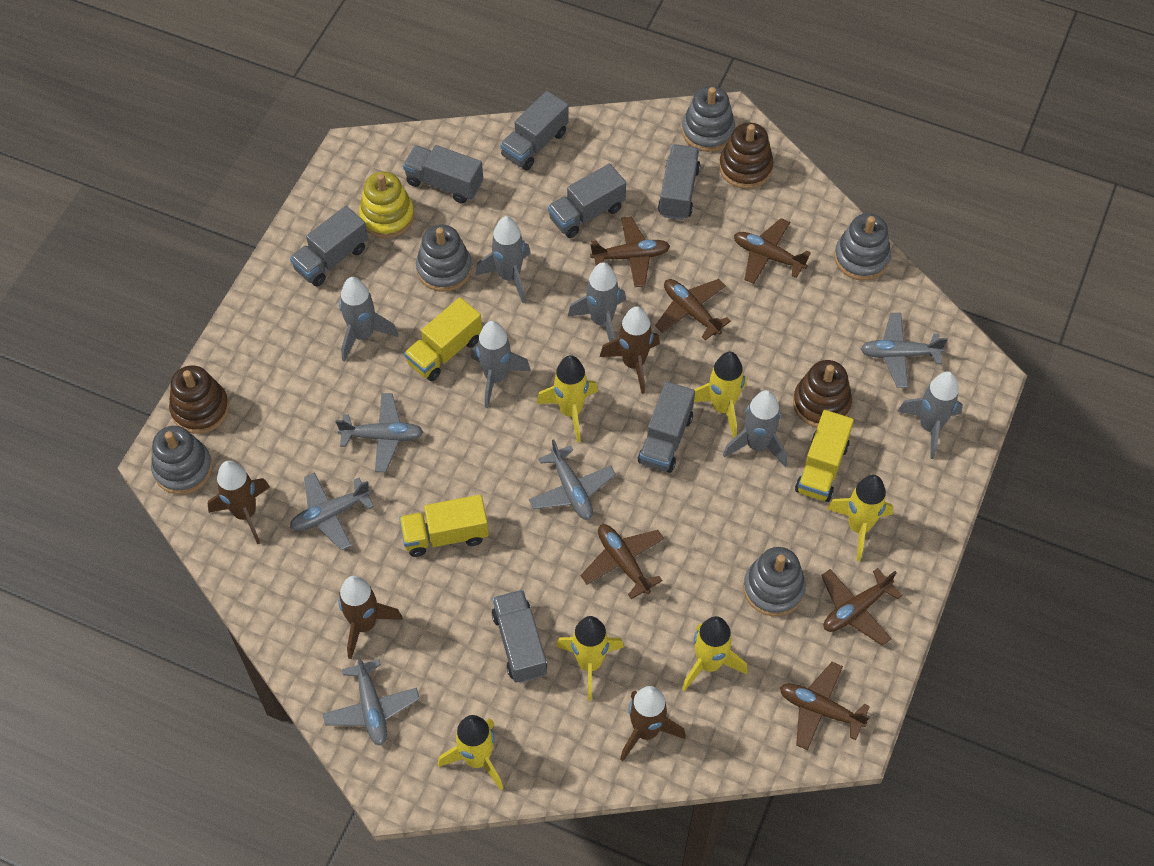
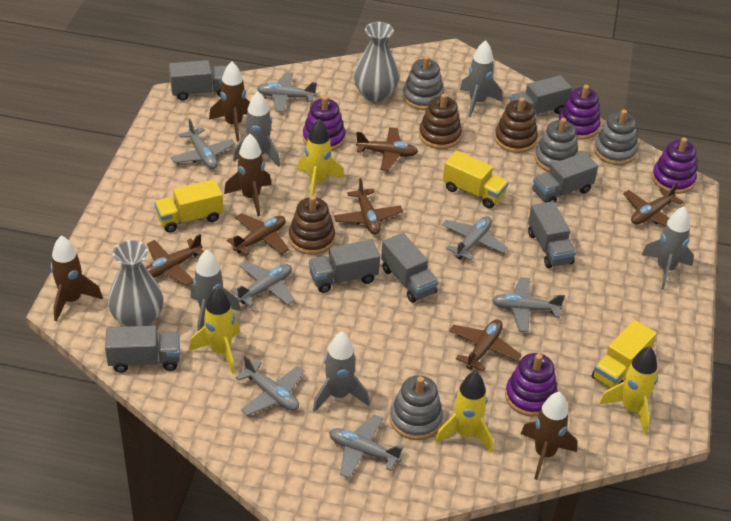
grey plane: 5 -> 7
grey rocket: 6 -> 5
grey stacking toy: 5 -> 4
grey vase: 0 -> 2
purple stacking toy: 0 -> 4
yellow rocket: 6 -> 4
yellow stacking toy: 1 -> 0

